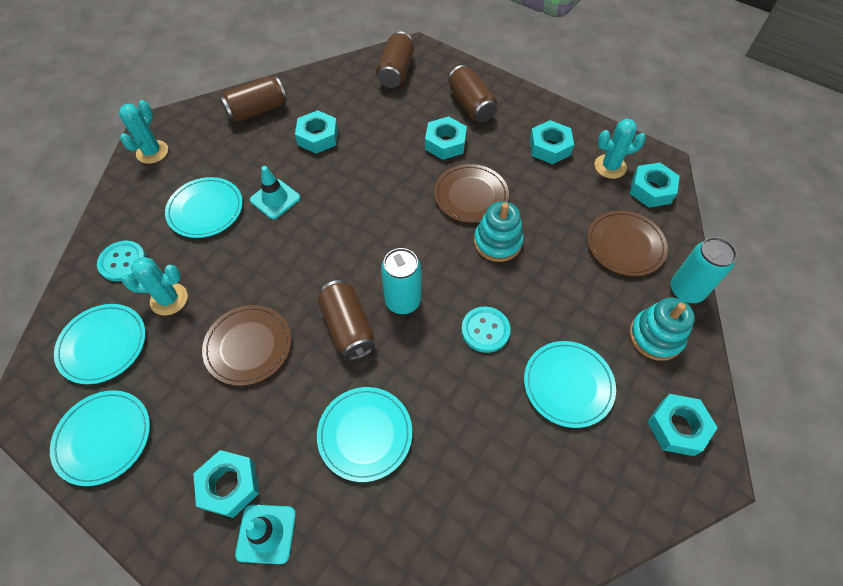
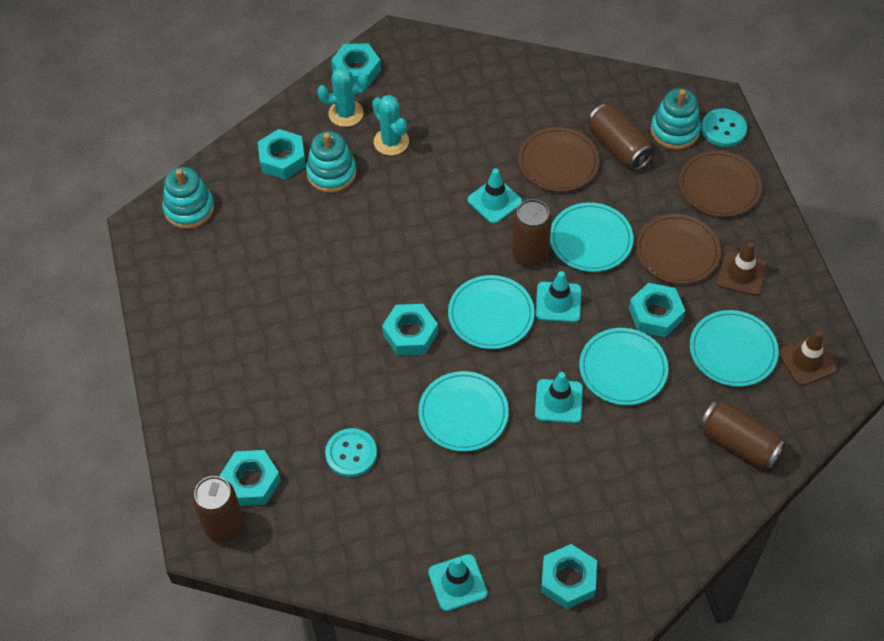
brown traffic cone: 0 -> 2
turquoise cactus: 3 -> 2
turquoise can: 2 -> 0
turquoise stacking toy: 2 -> 3
turquoise traffic cone: 2 -> 4

